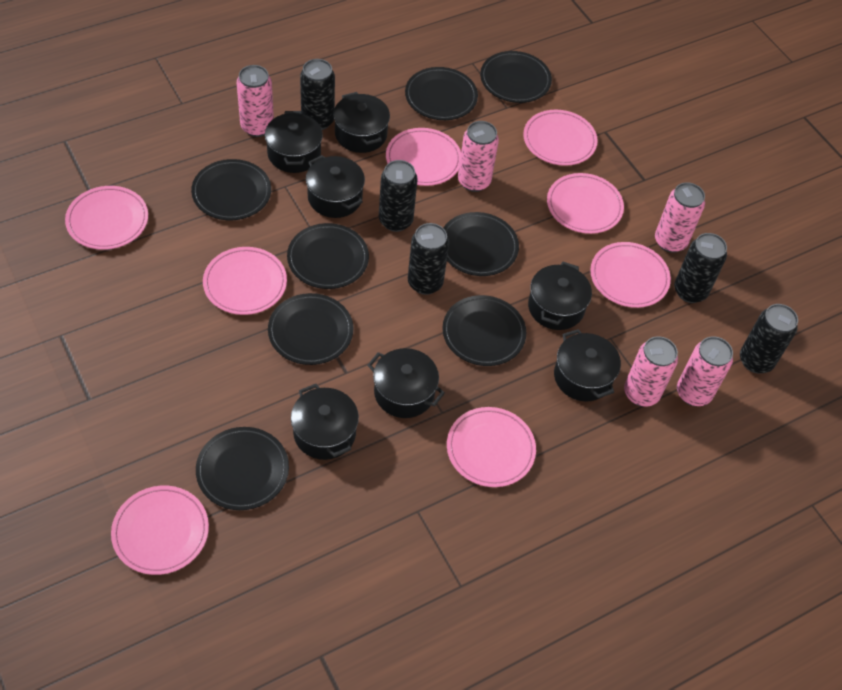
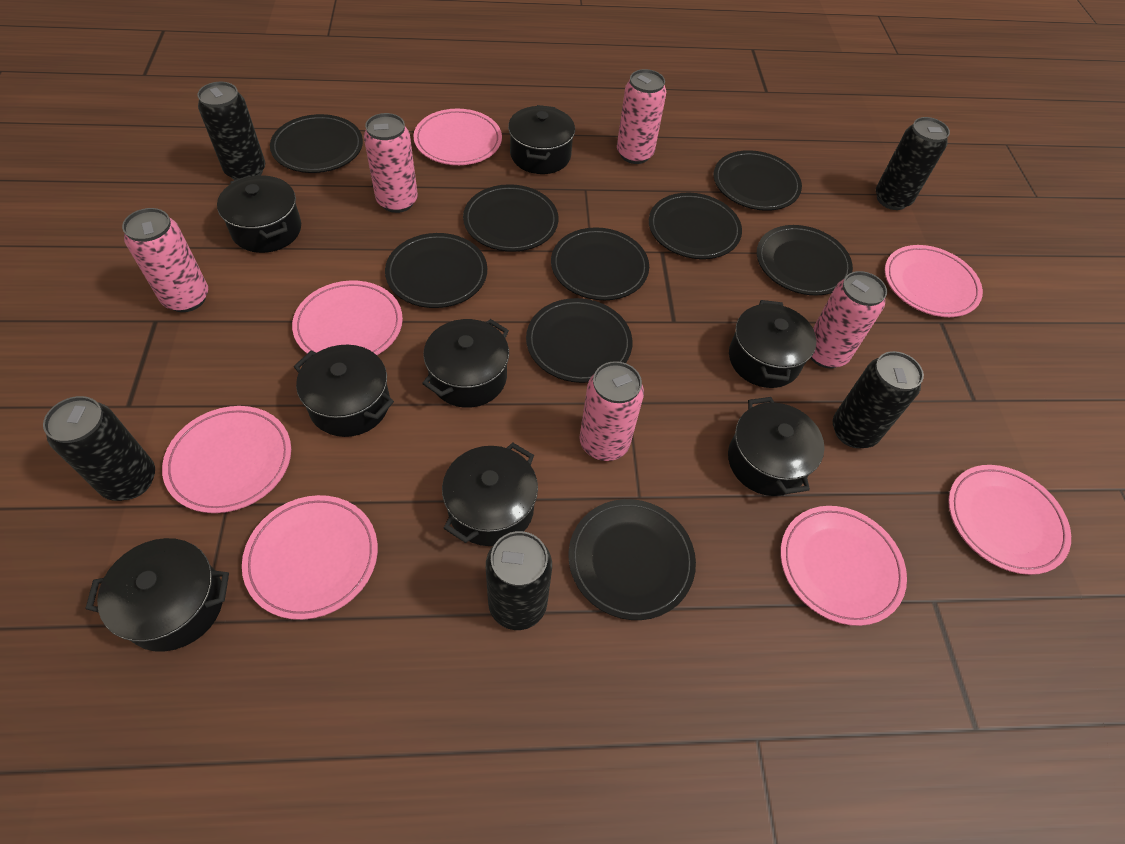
black plate: 8 -> 9
black pot: 7 -> 8
pink plate: 8 -> 7

